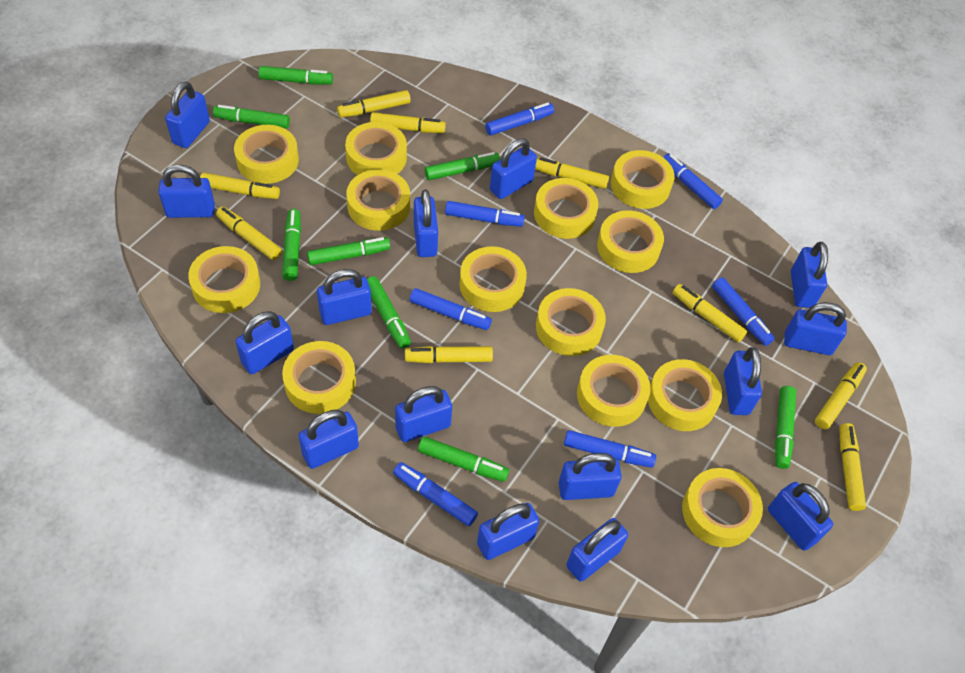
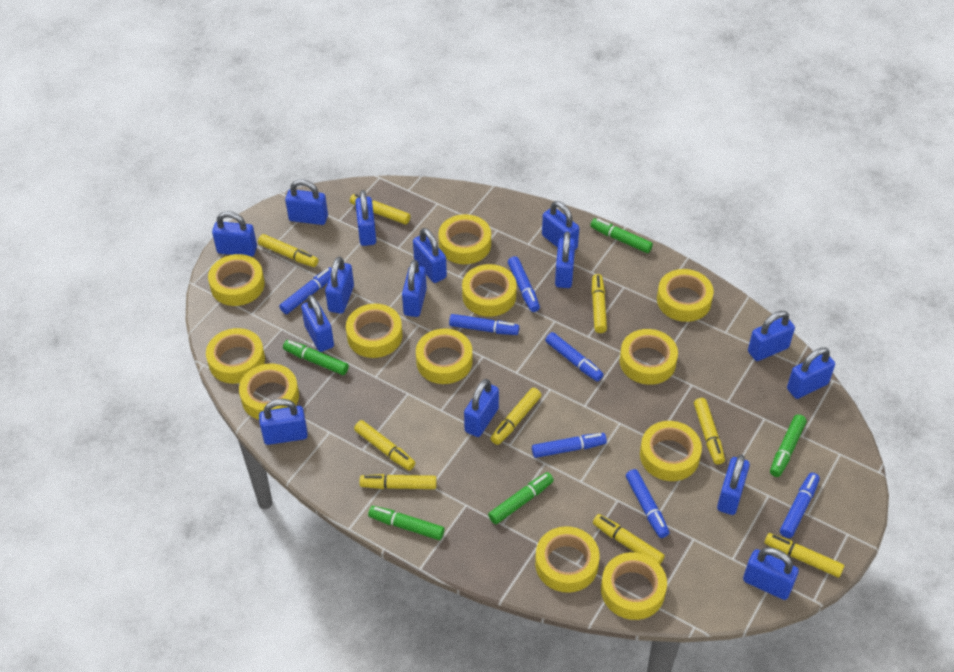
green marker: 8 -> 5
yellow tape: 13 -> 12

